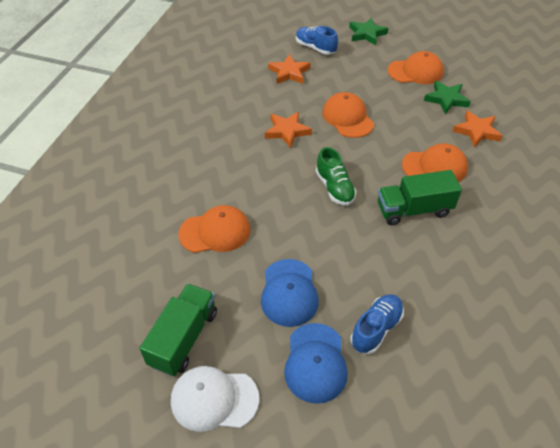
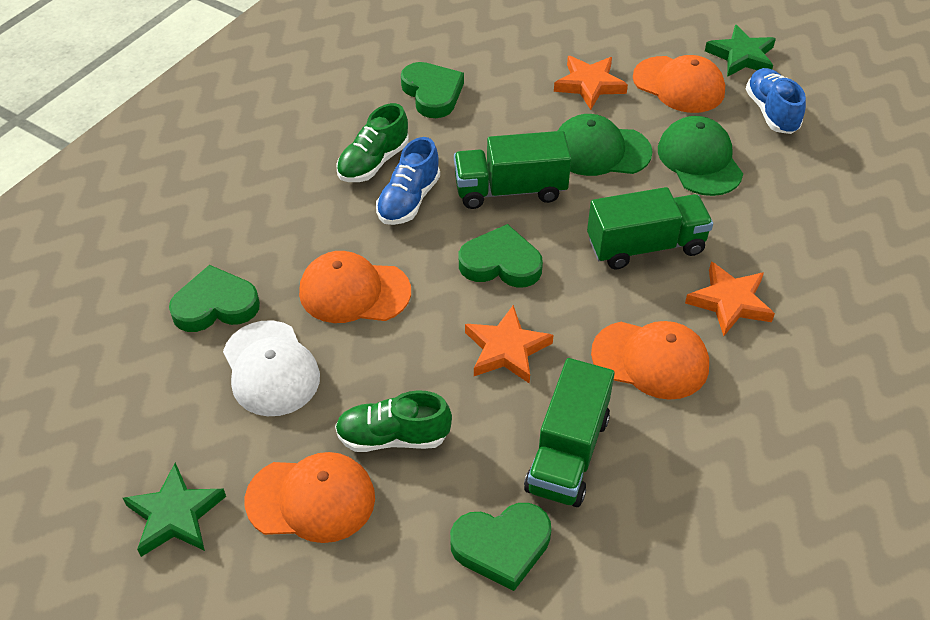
blue cap: 2 -> 0
green cap: 0 -> 2
green heart: 0 -> 4
green shoe: 1 -> 2
green truck: 2 -> 3

